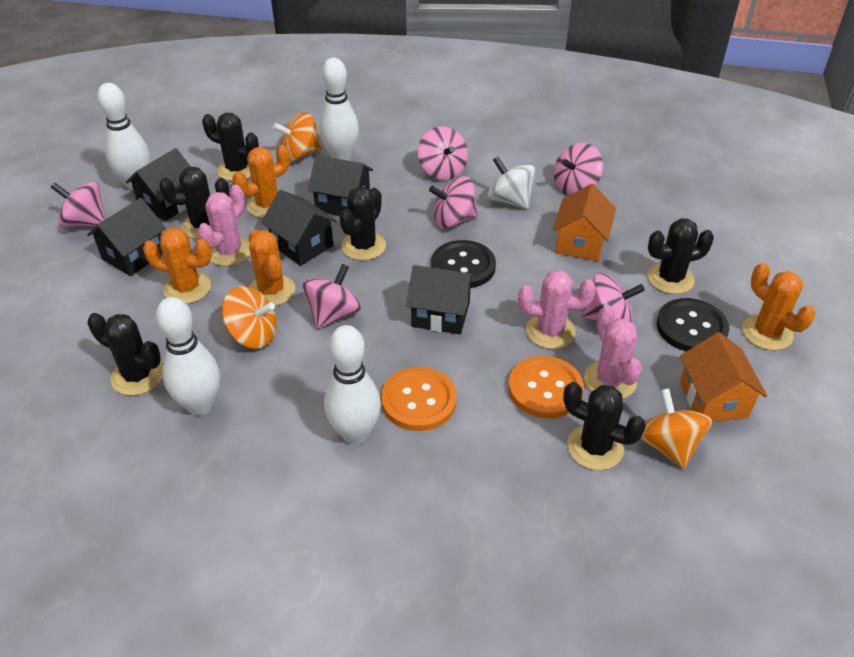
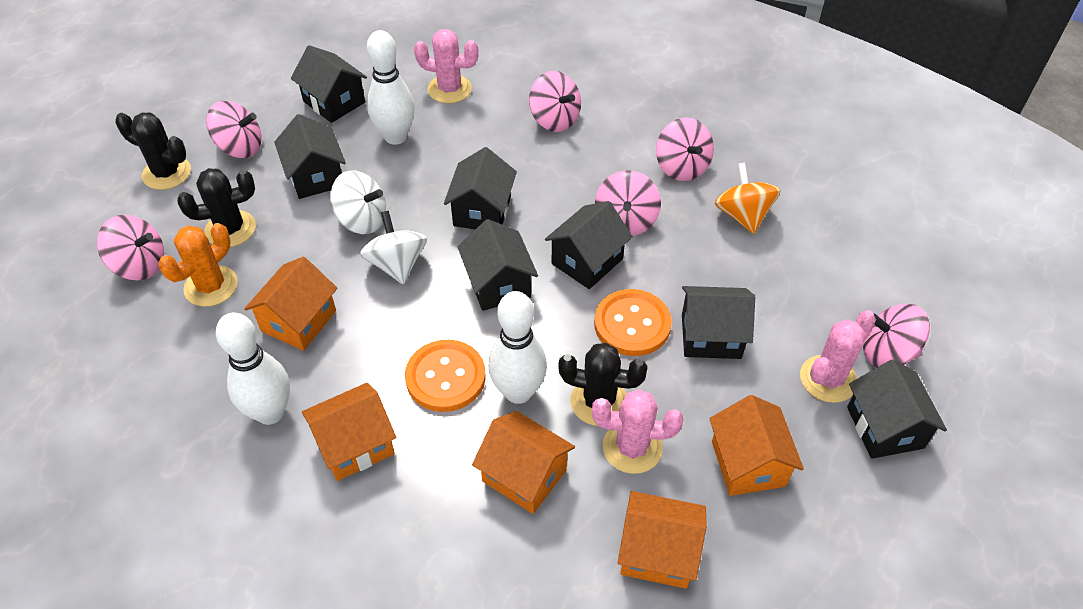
black button: 2 -> 0
black cactus: 6 -> 3
black house: 5 -> 7
orange cactus: 4 -> 1
orange house: 2 -> 5
orange spinning top: 3 -> 1
white bowling pin: 4 -> 3
white spinning top: 1 -> 2

